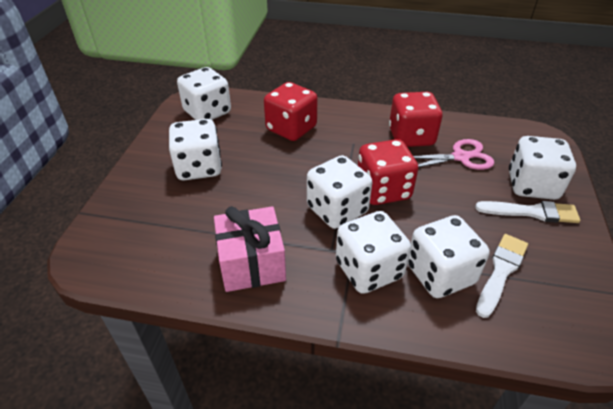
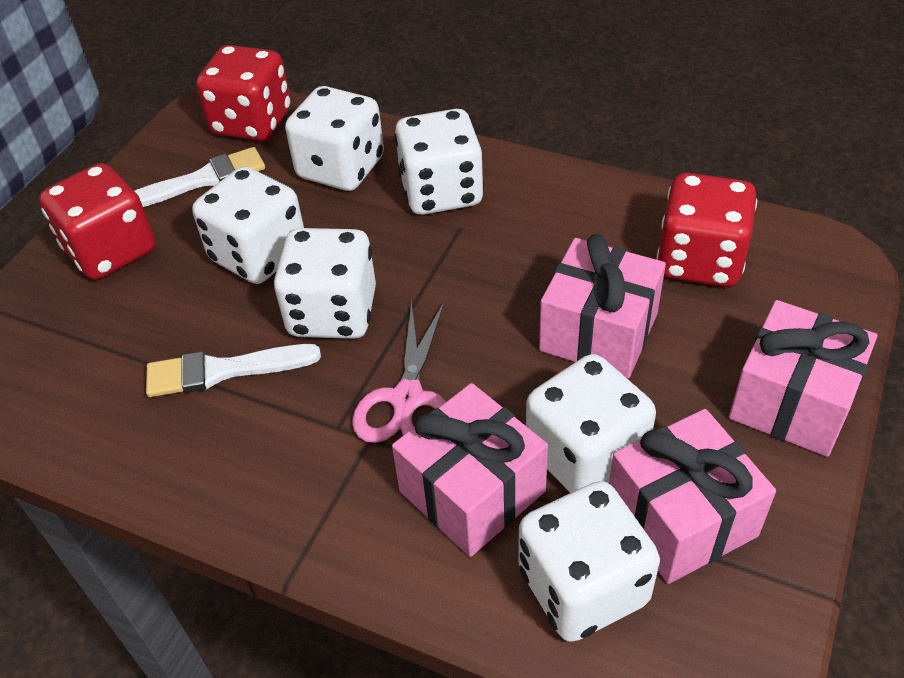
pink gift: 1 -> 4

